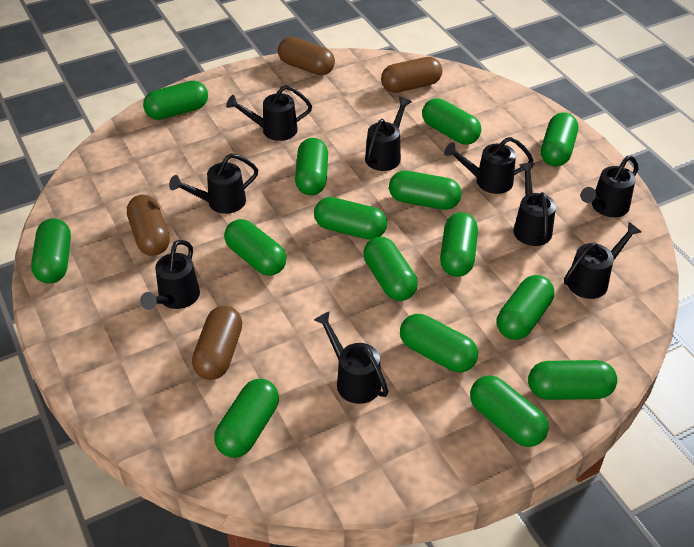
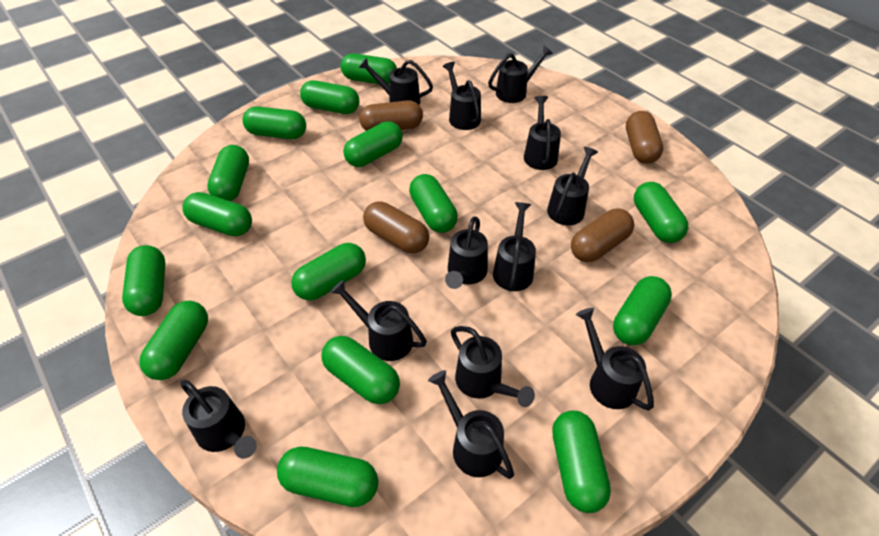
black watering can: 9 -> 12

